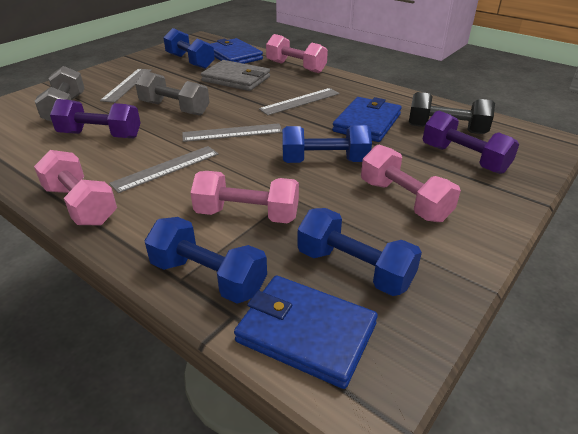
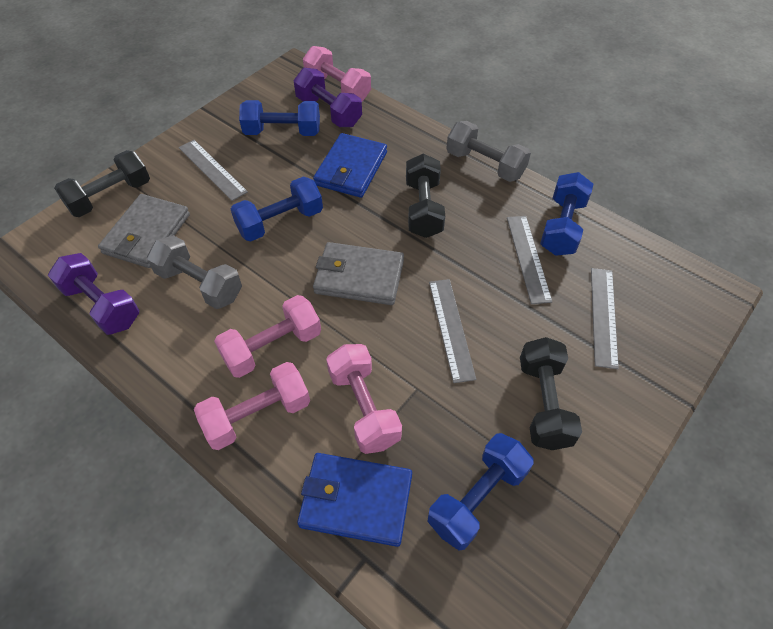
black dumbbell: 1 -> 3
blue wallet: 3 -> 2
grey wallet: 1 -> 2

